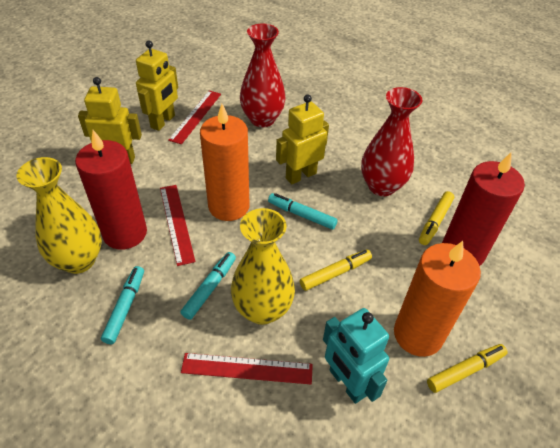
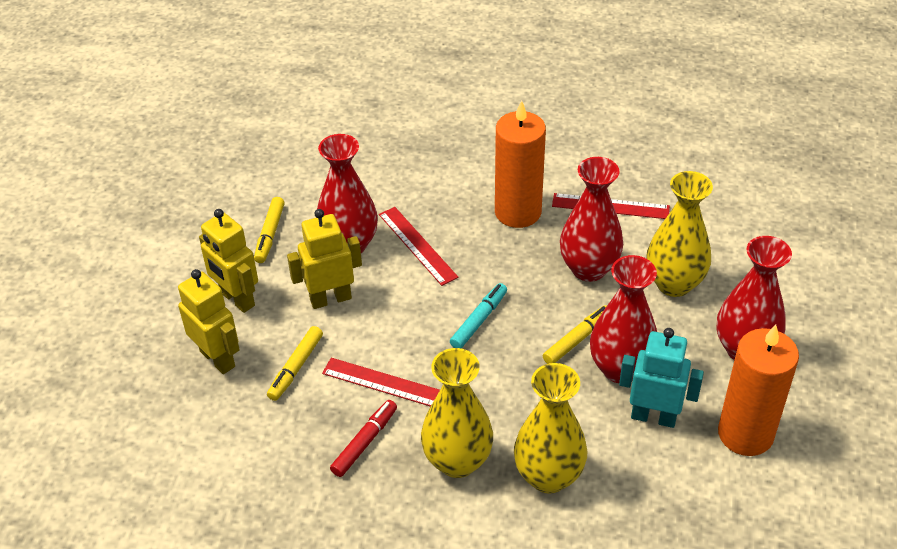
red candle: 2 -> 0
red marker: 0 -> 1
red vase: 2 -> 4
turquoise marker: 3 -> 1
yellow vase: 2 -> 3

